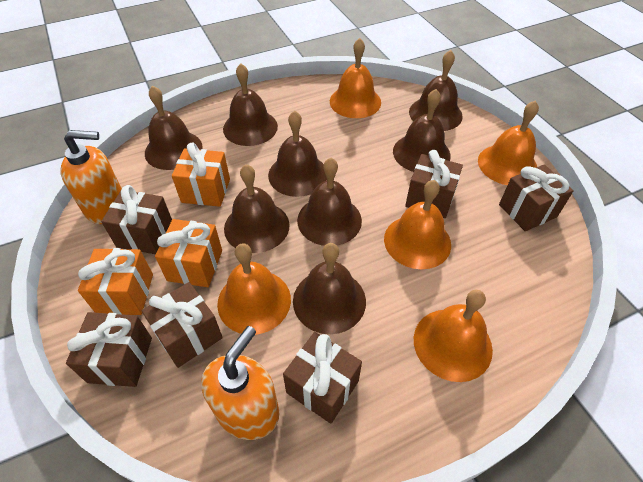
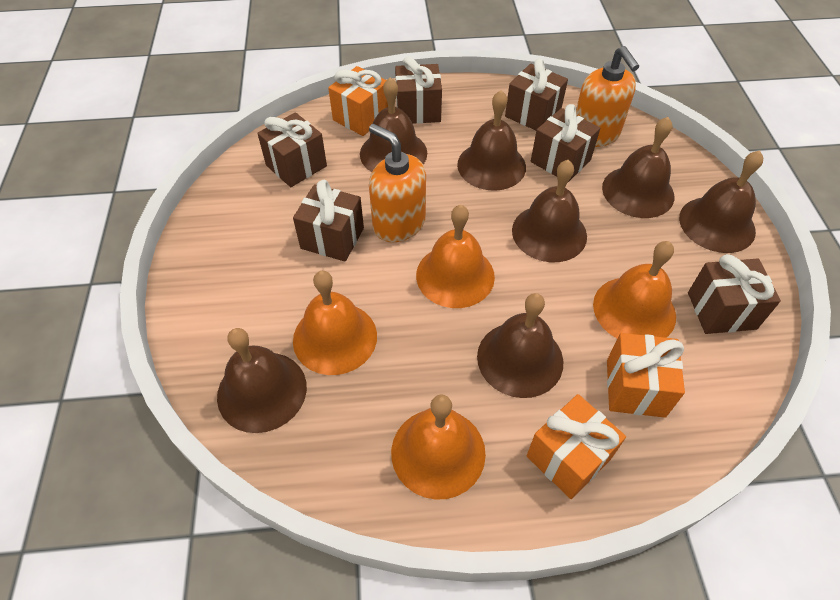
brown bell: 8 -> 7
orange bell: 5 -> 4

